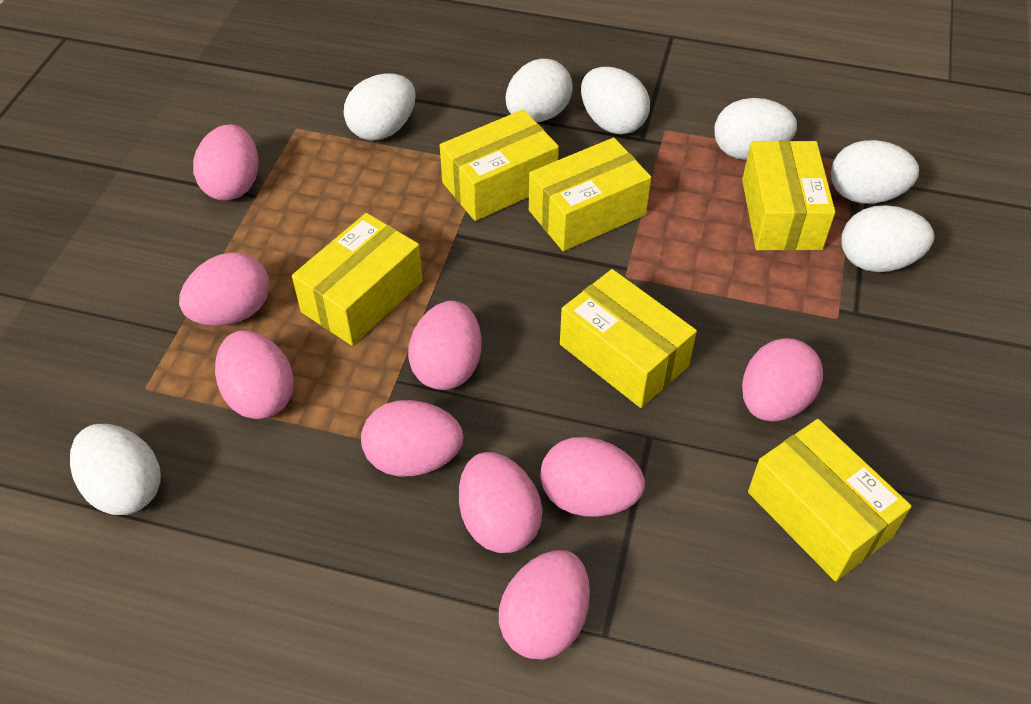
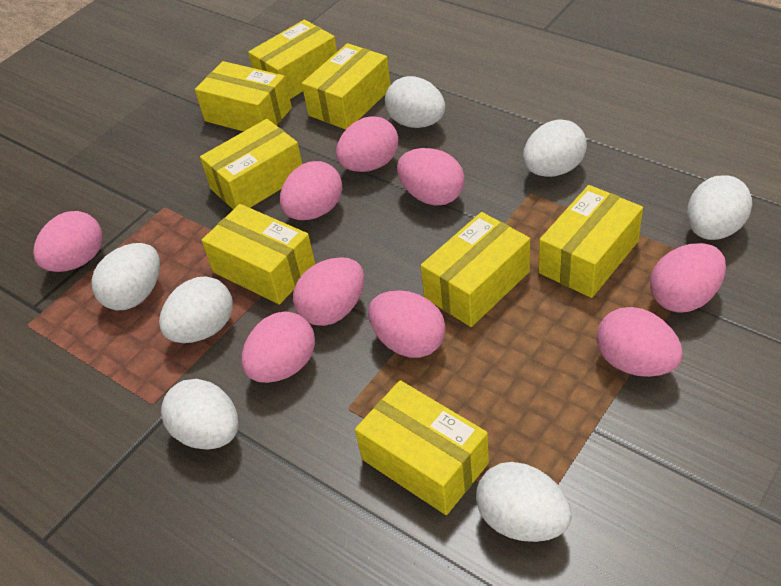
yellow box: 6 -> 8

